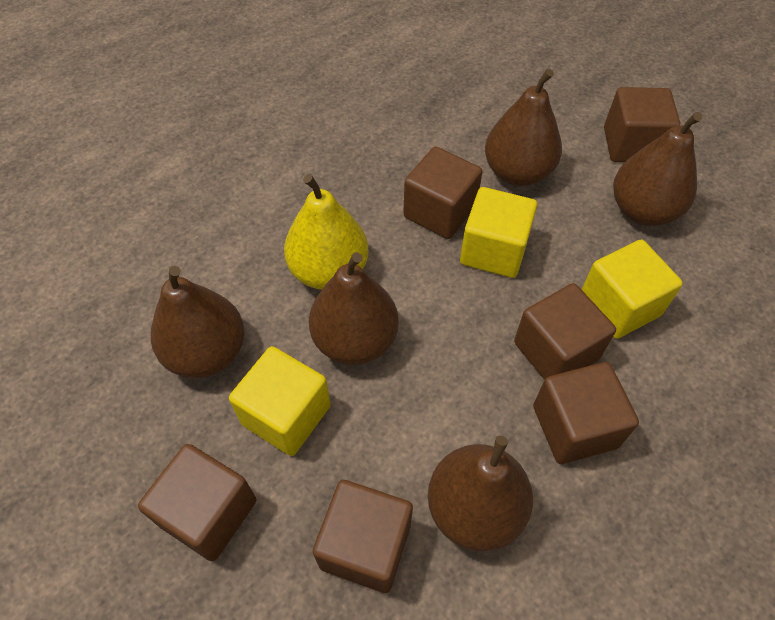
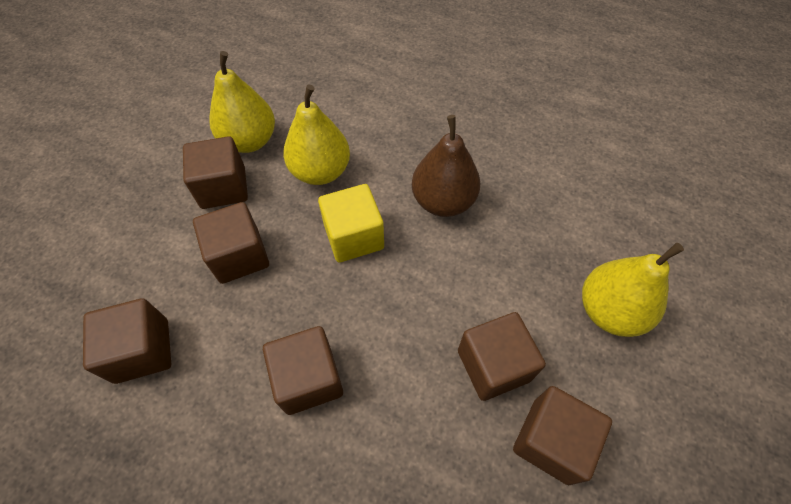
brown pear: 5 -> 1
yellow cube: 3 -> 1
yellow pear: 1 -> 3

